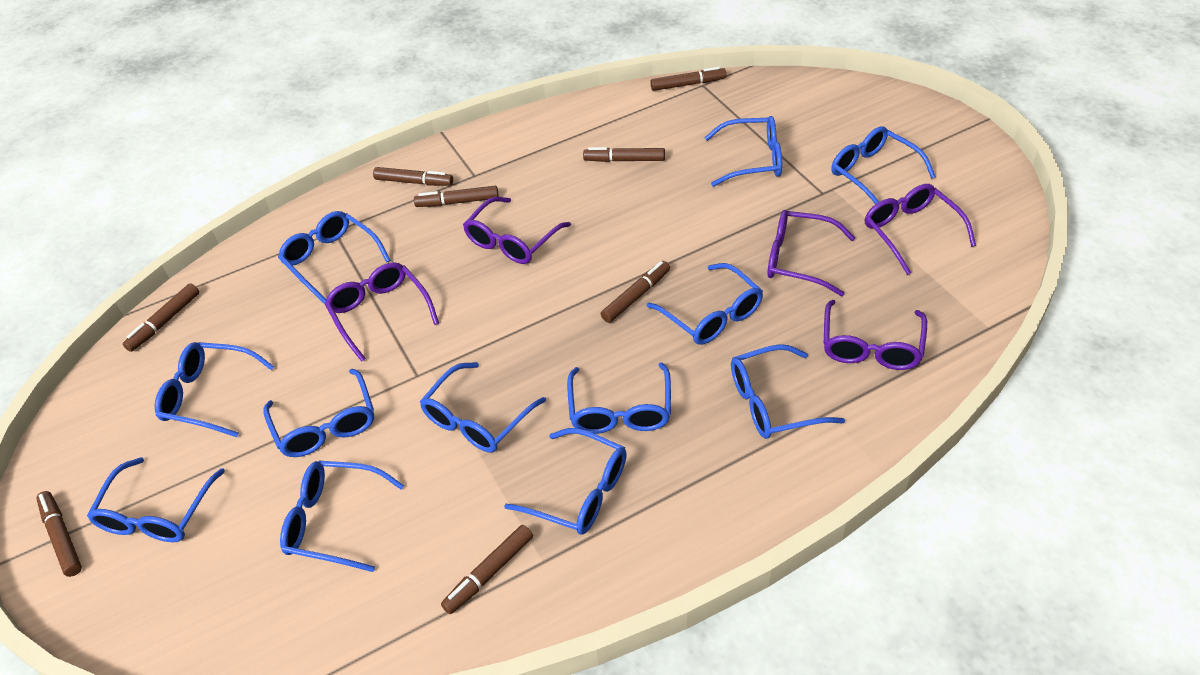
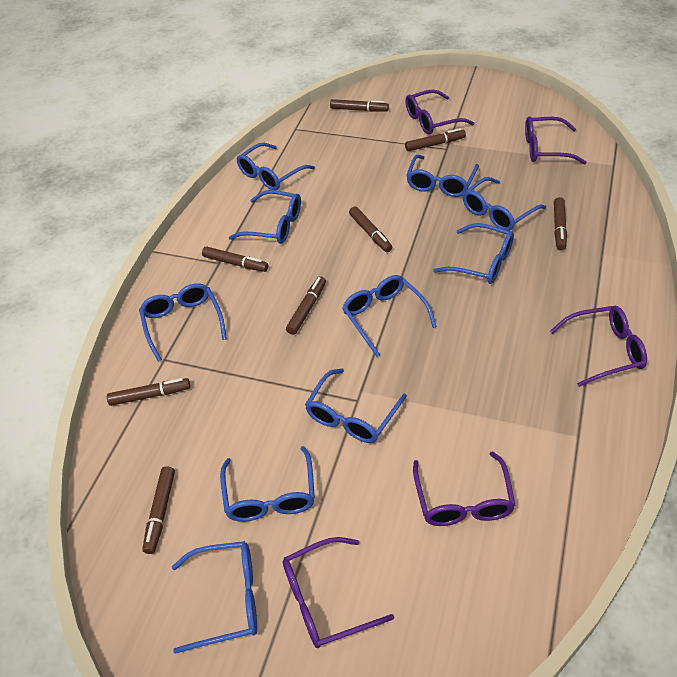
blue glasses: 12 -> 10

